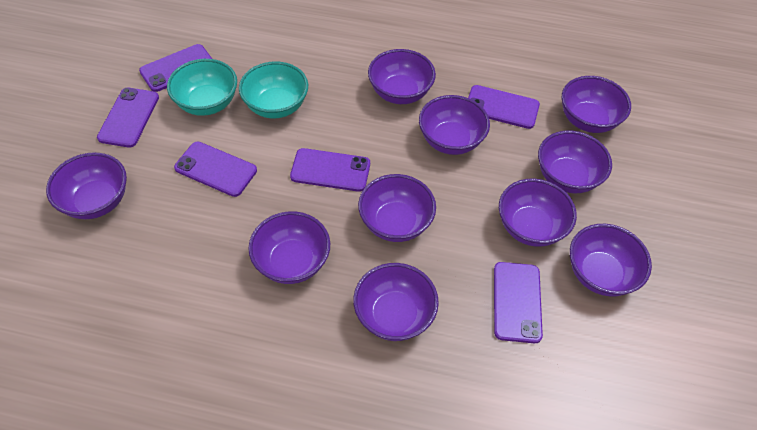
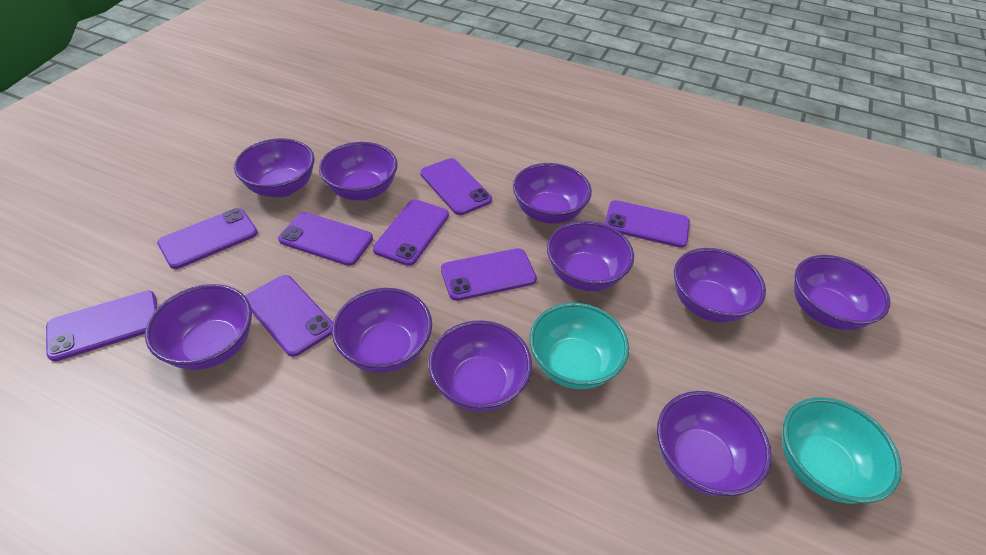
purple phone: 6 -> 8

